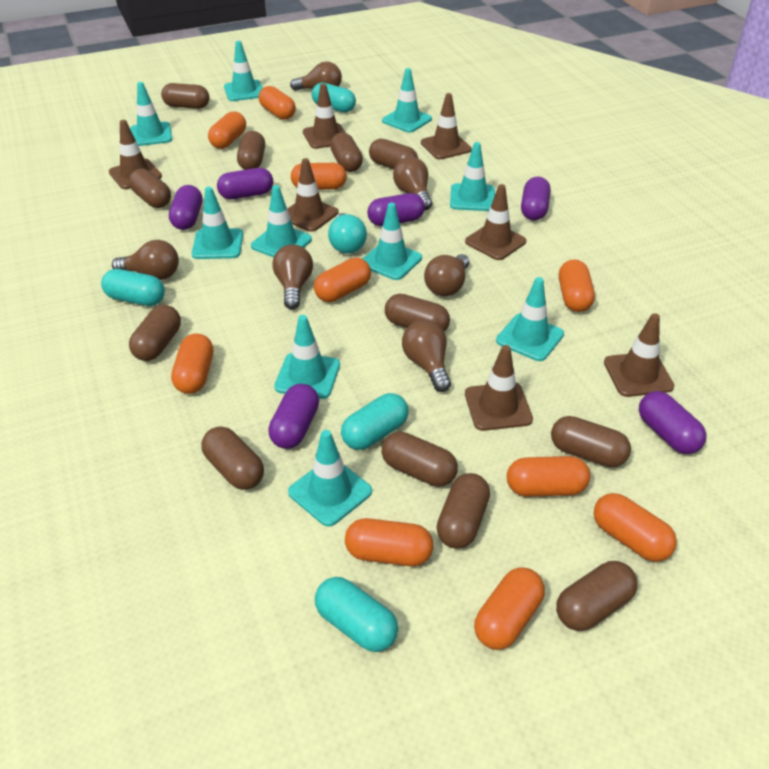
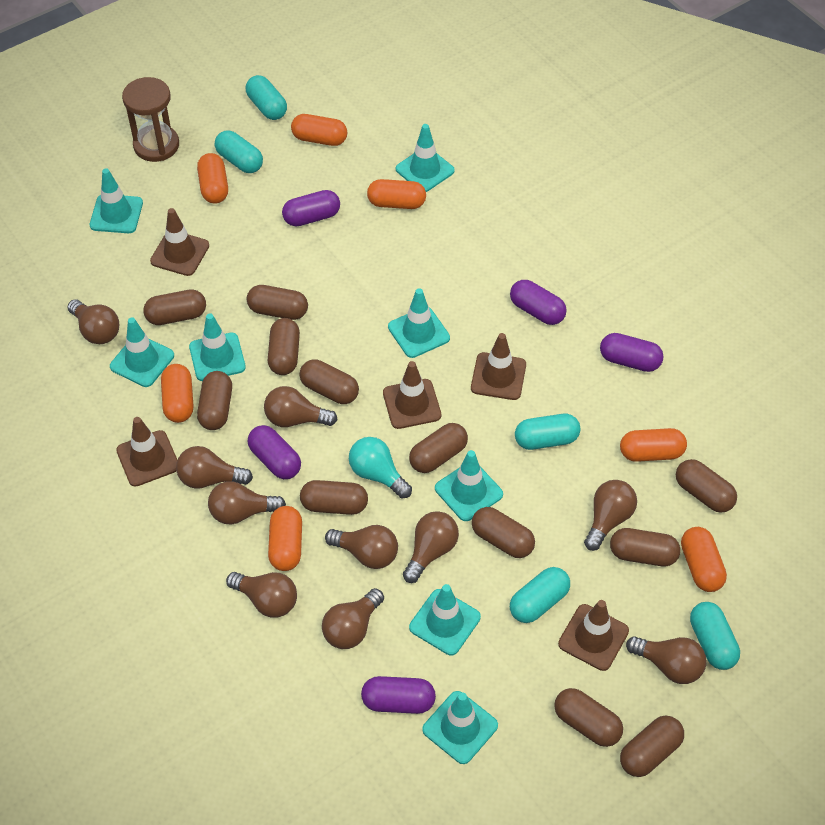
brown hourglass: 0 -> 1
brown light bulb: 6 -> 10
brown traffic cone: 7 -> 5
orange capsule: 10 -> 7
purple capsule: 6 -> 5
turquoise capsule: 4 -> 5
turquoise traffic cone: 10 -> 8

